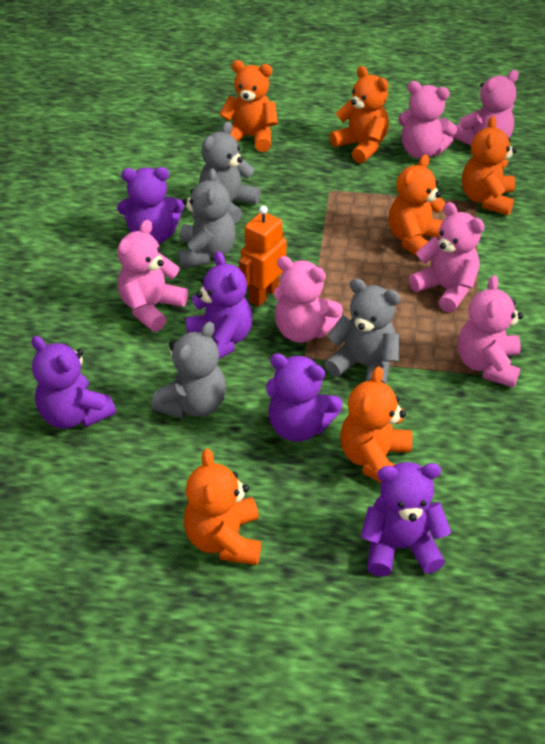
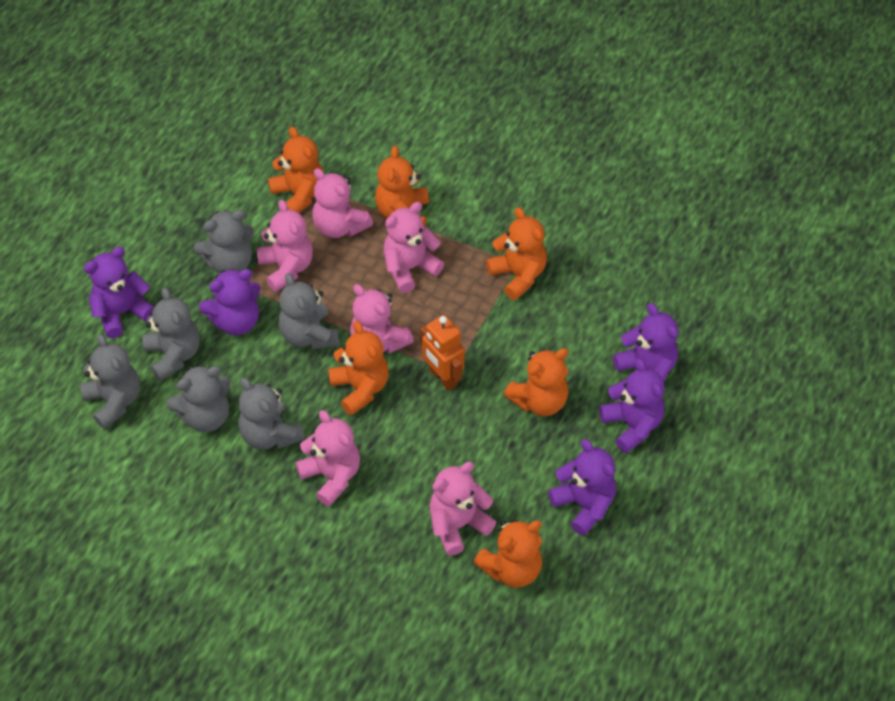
grey teddy bear: 4 -> 6

